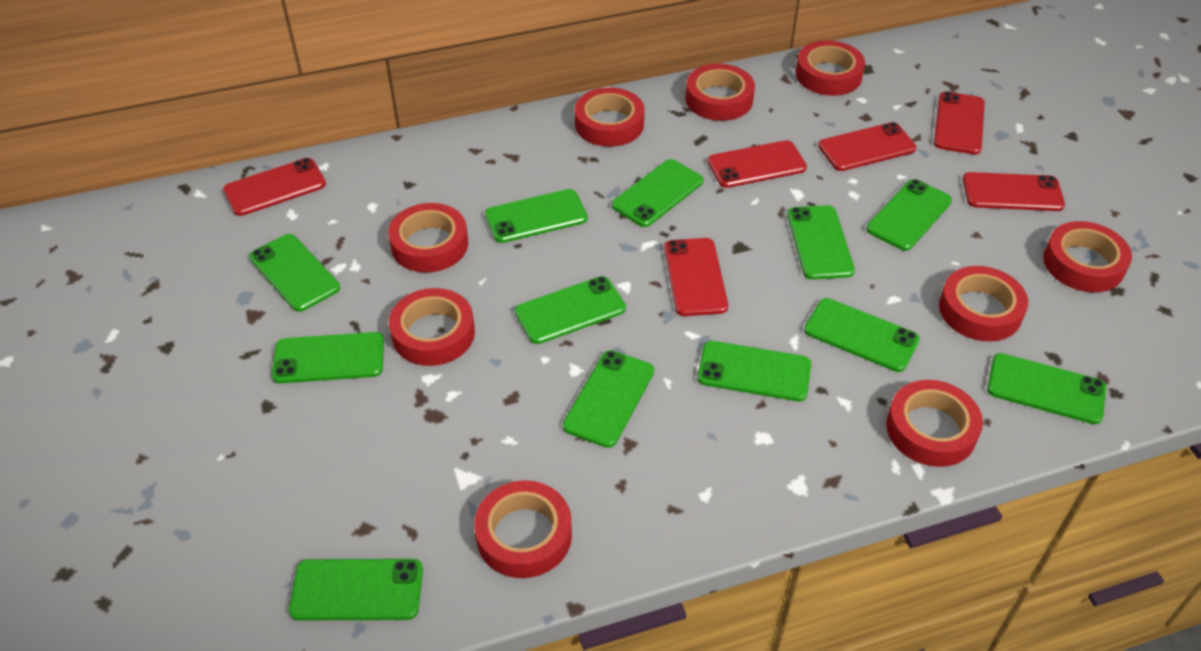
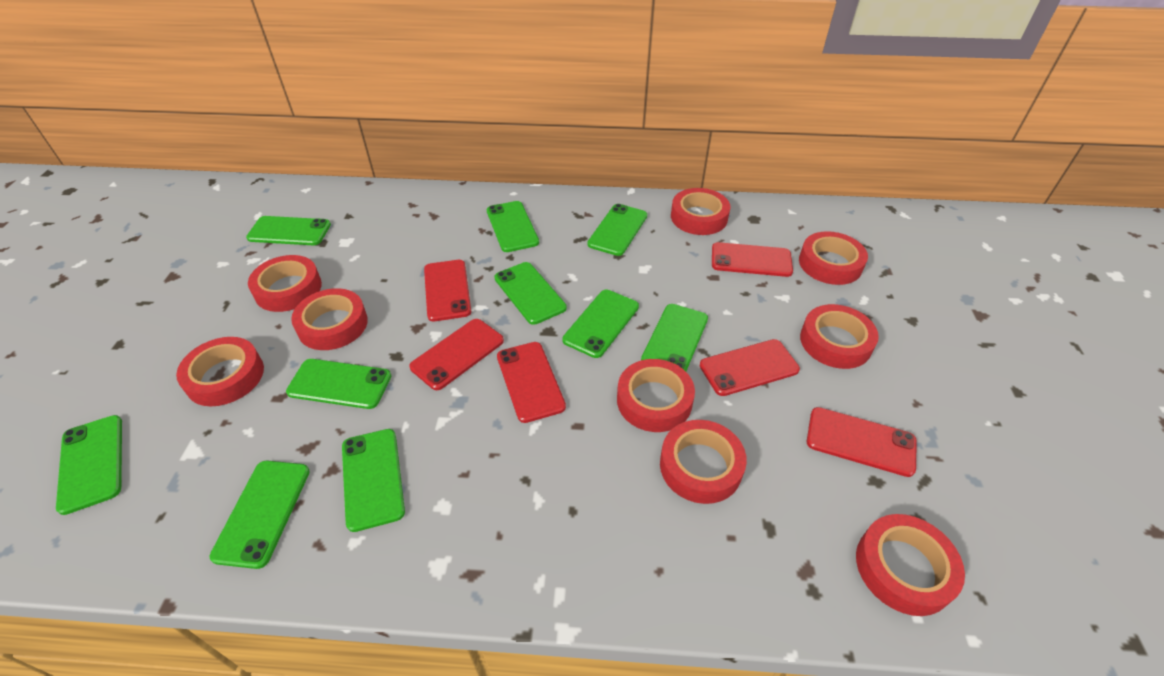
green phone: 12 -> 10

